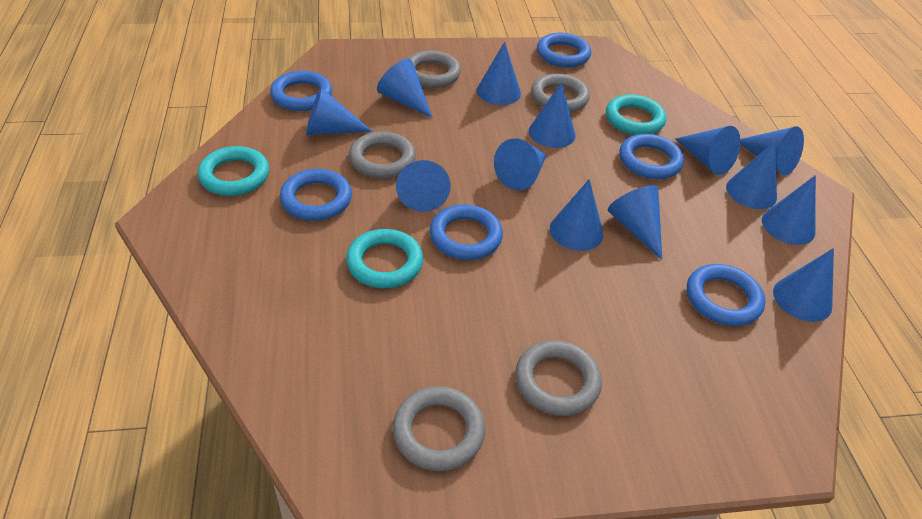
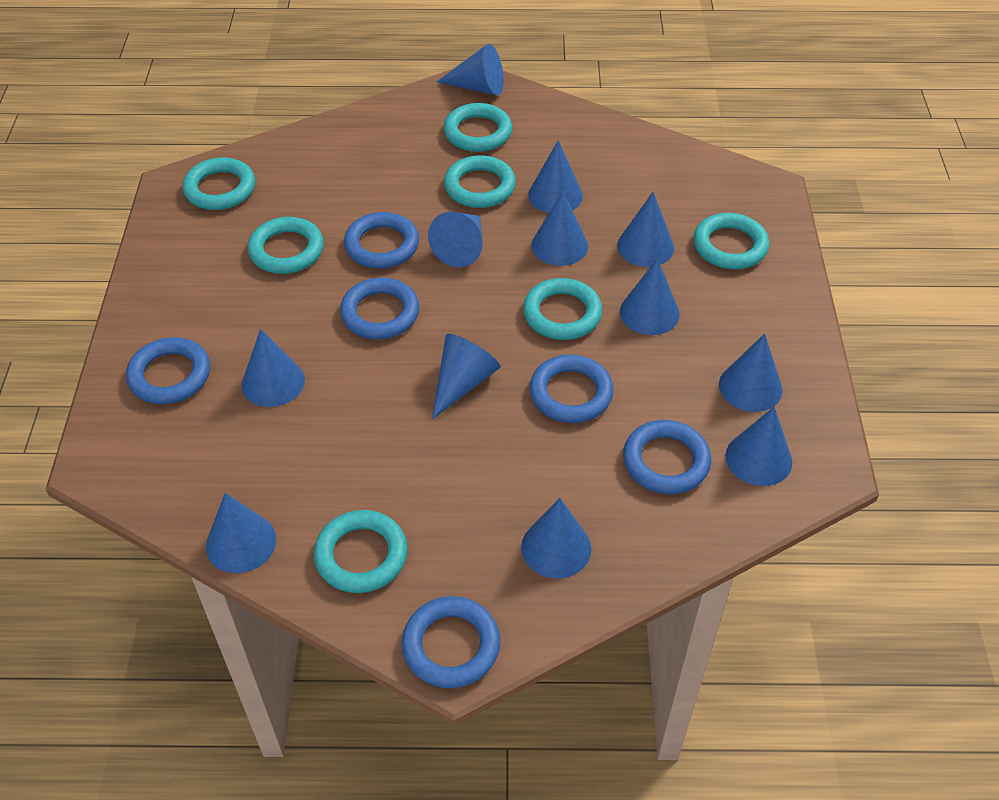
blue cone: 13 -> 12
grey ring: 5 -> 0
turquoise ring: 3 -> 7

